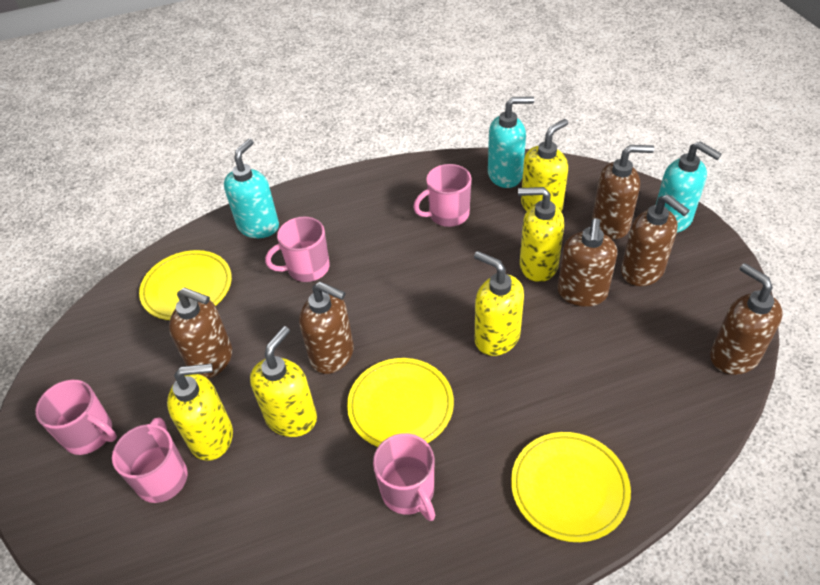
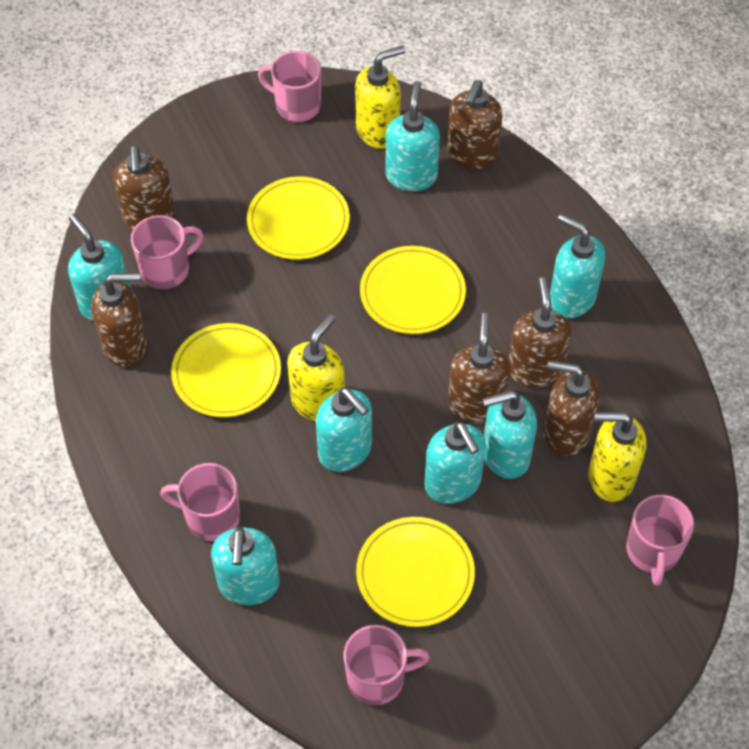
turquoise soap dispenser: 3 -> 7
yellow plate: 3 -> 4
yellow soap dispenser: 5 -> 3

